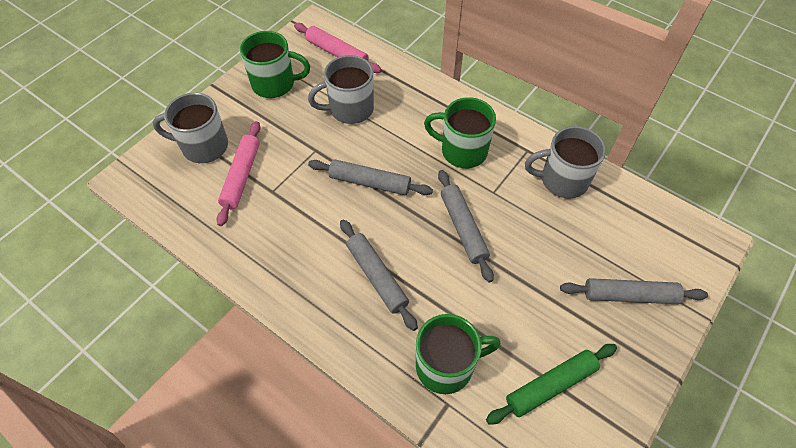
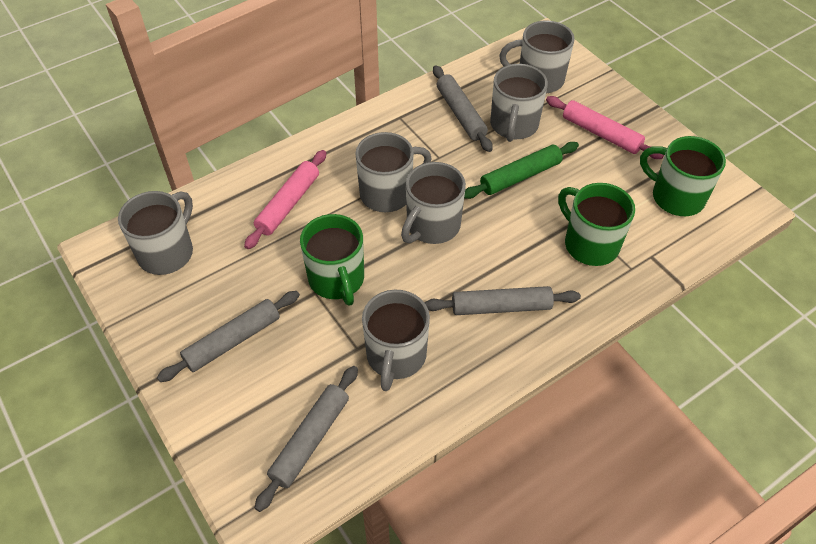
grey mug: 3 -> 6

